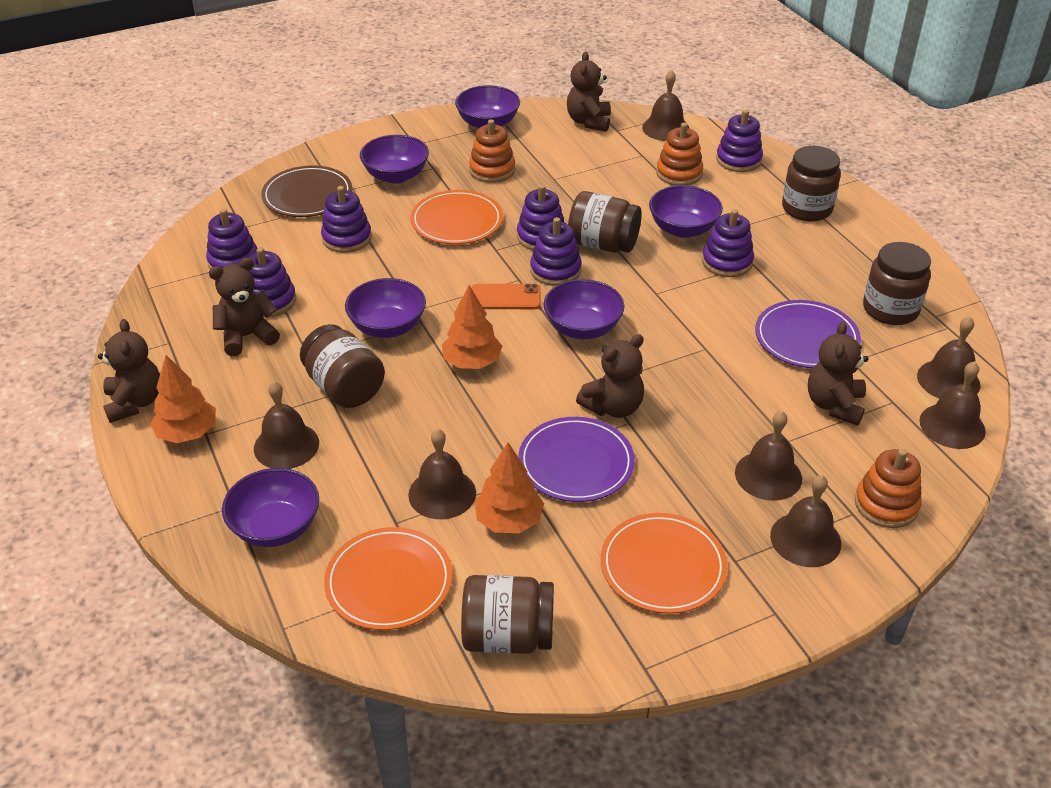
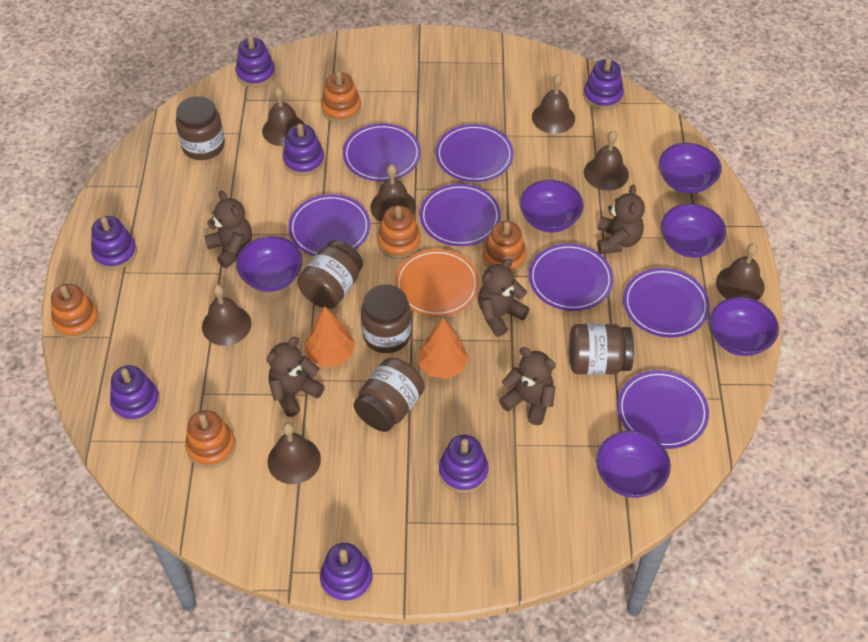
brown plate: 1 -> 0
orange phone: 1 -> 0
orange plate: 3 -> 1
orange stacking toy: 3 -> 5
orange tree: 3 -> 2
purple plate: 2 -> 7

